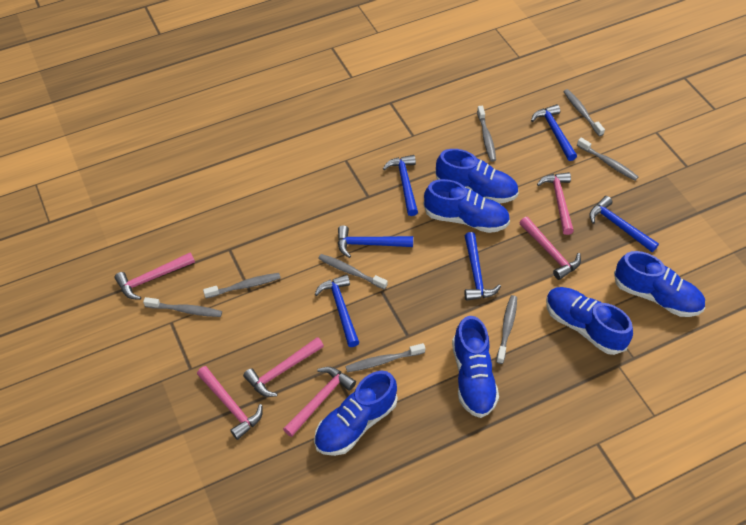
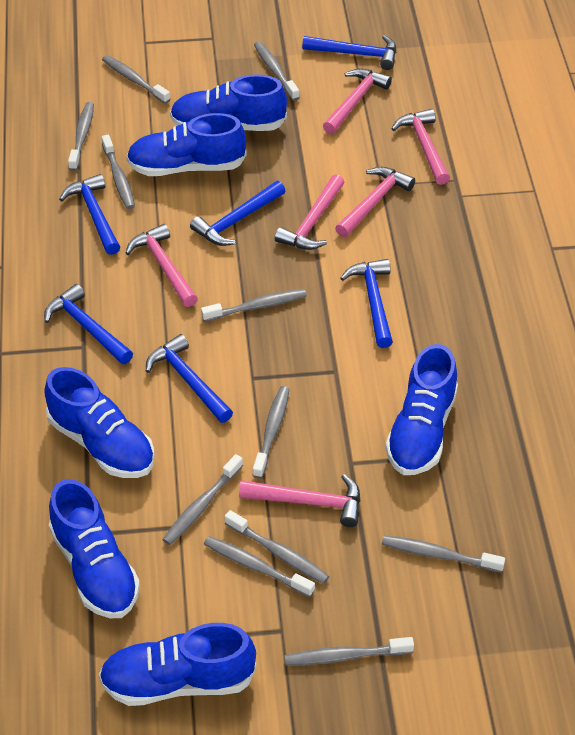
grey toothbrush: 8 -> 11

